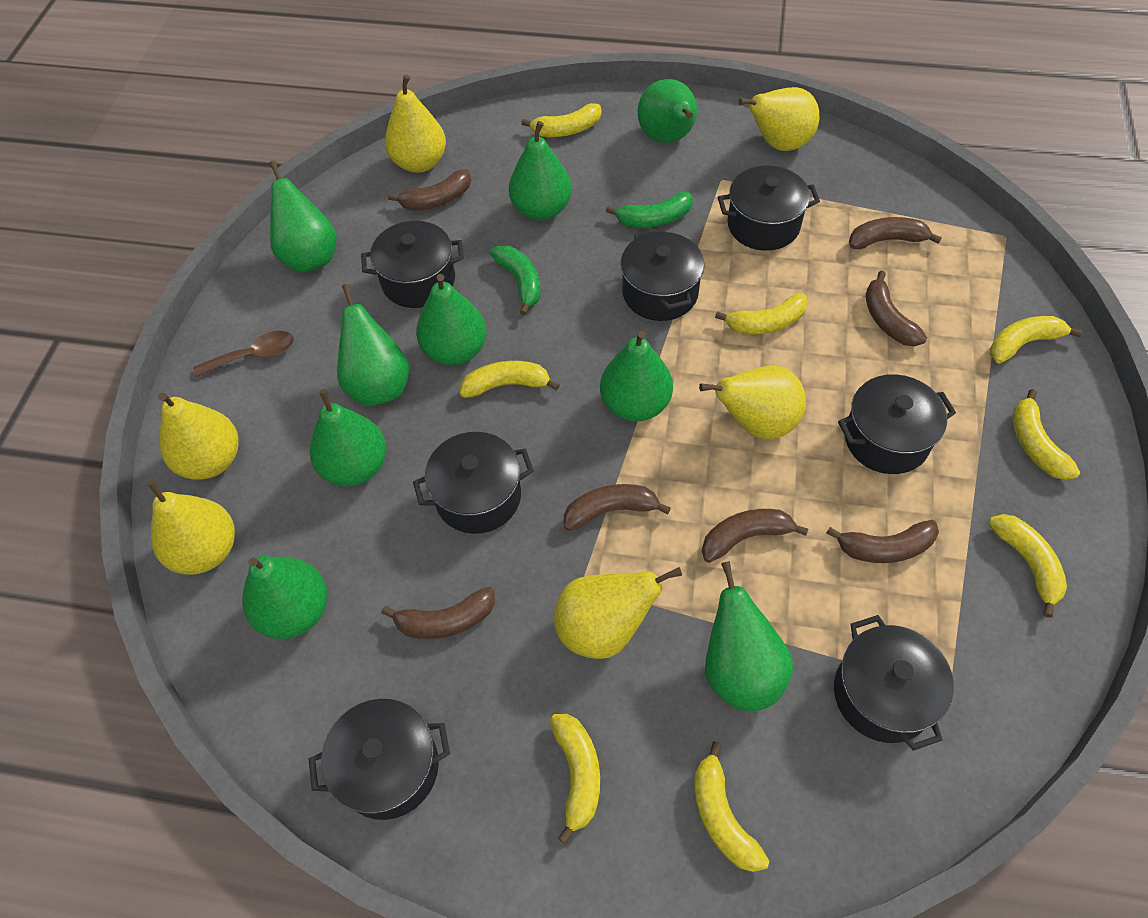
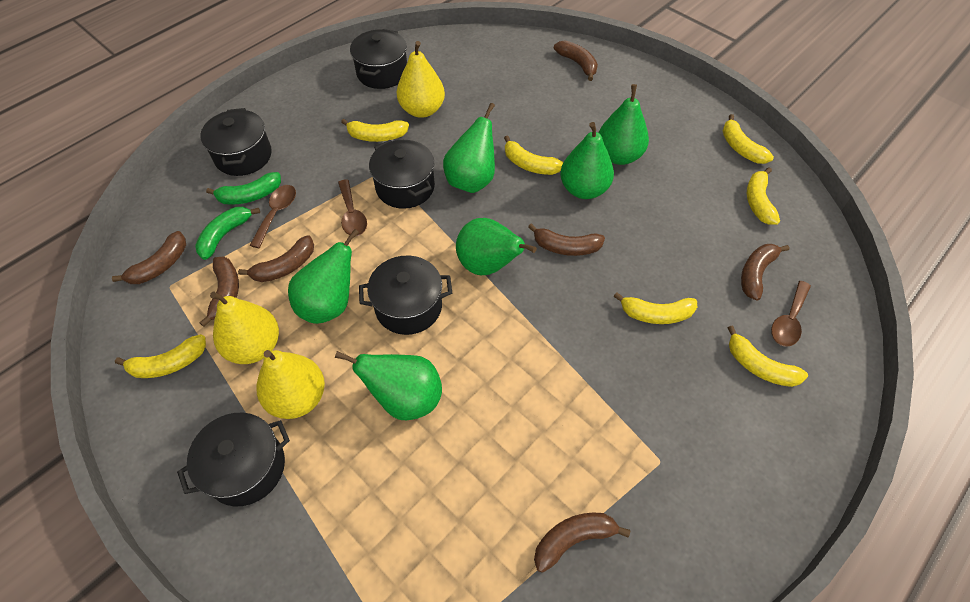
black pot: 7 -> 5
brown spoon: 1 -> 3
green pear: 9 -> 6
yellow banana: 8 -> 7
yellow pear: 6 -> 3

